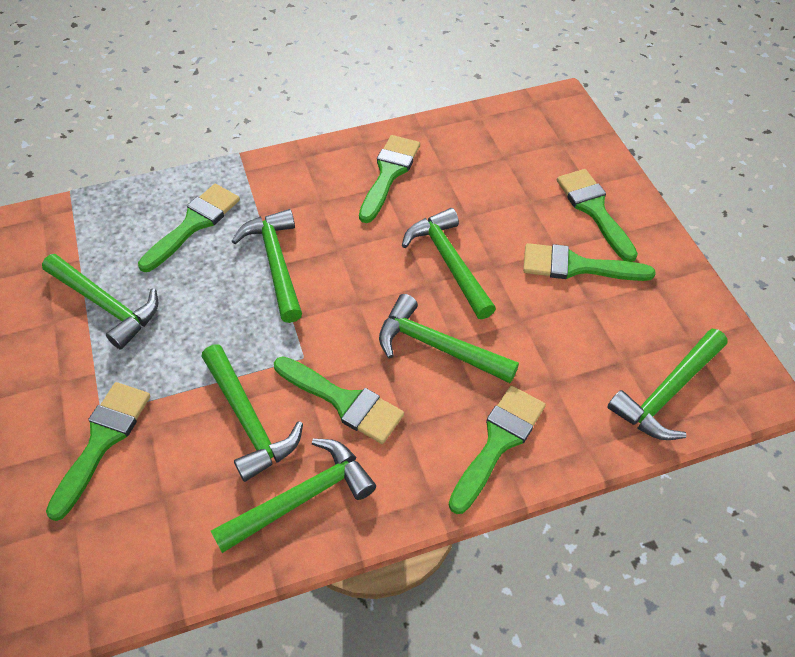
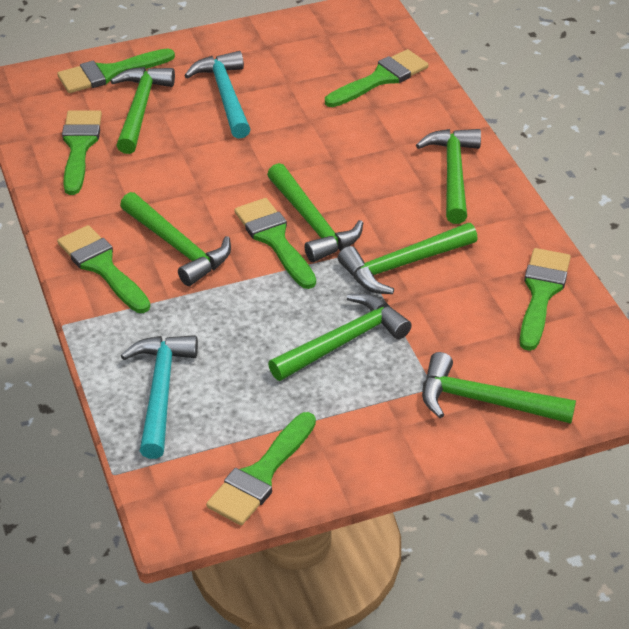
turquoise hammer: 0 -> 2

